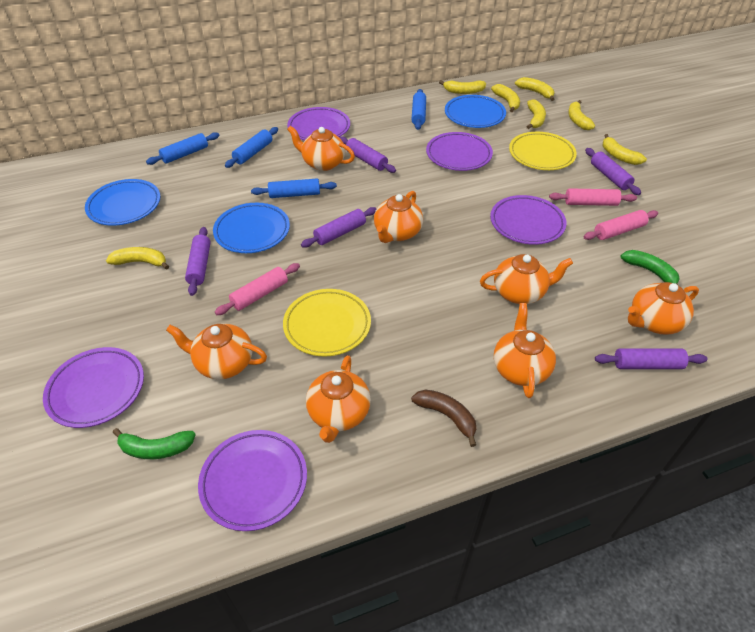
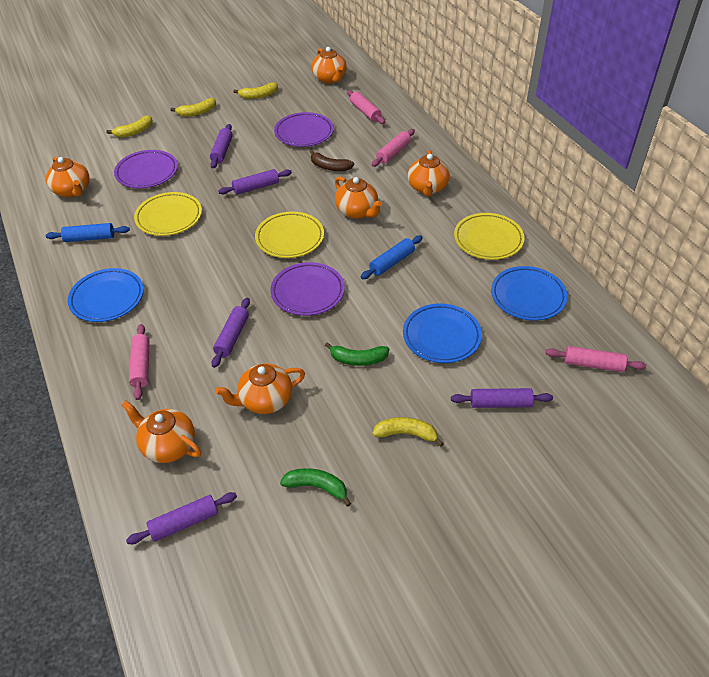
blue rolling pin: 4 -> 2
orange teapot: 7 -> 6
pink rolling pin: 3 -> 4
purple plate: 5 -> 3
yellow banana: 7 -> 4
yellow plate: 2 -> 3

